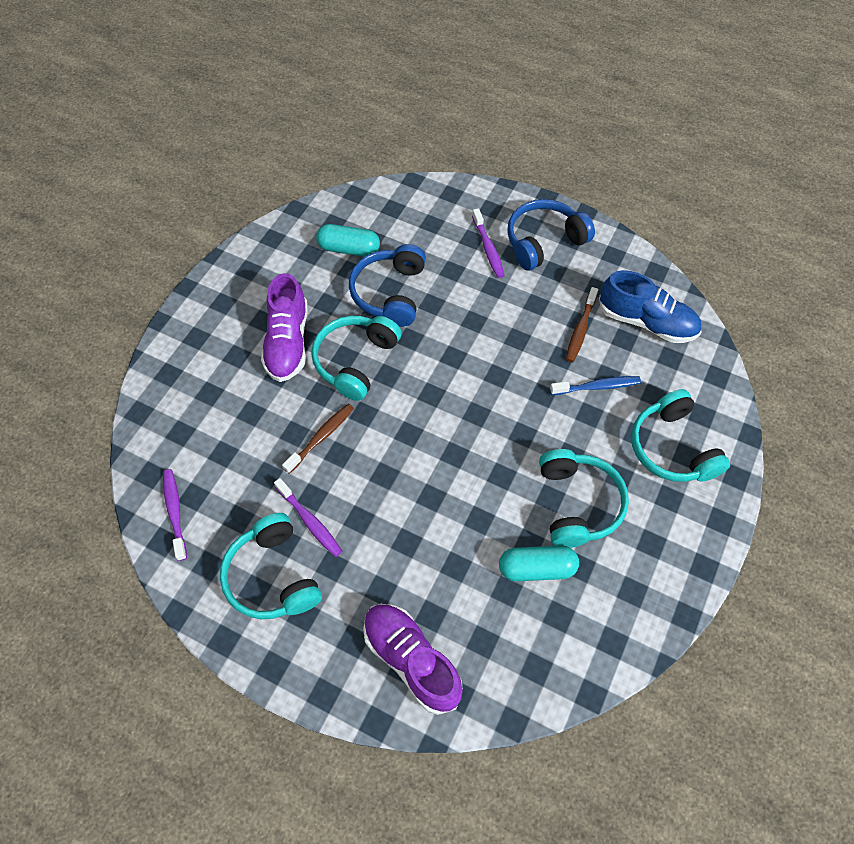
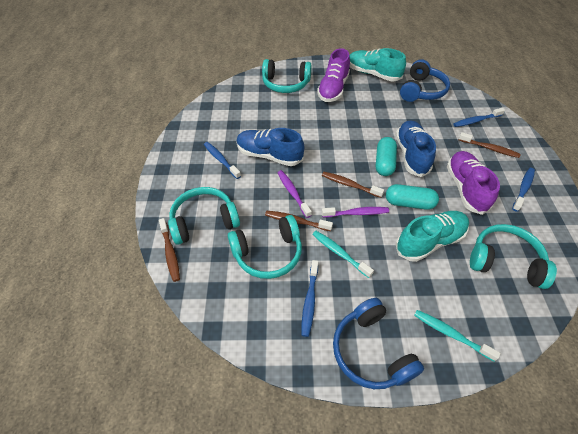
blue shoe: 1 -> 2
blue toothbrush: 1 -> 4
brown toothbrush: 2 -> 4
purple toothbrush: 3 -> 2
turquoise shoe: 0 -> 2
turquoise toothbrush: 0 -> 2

